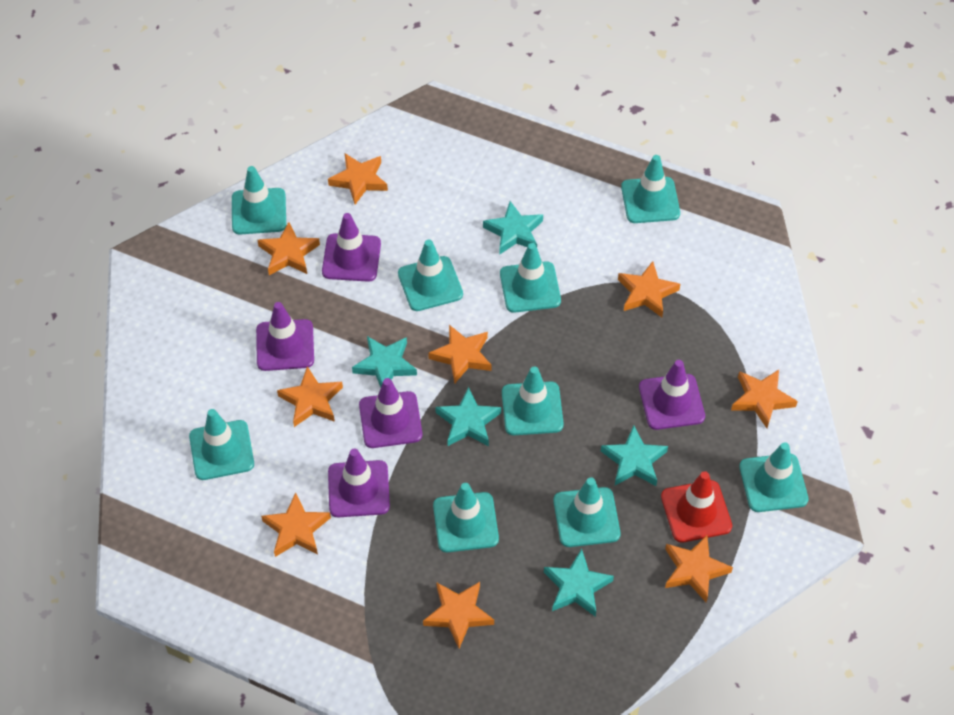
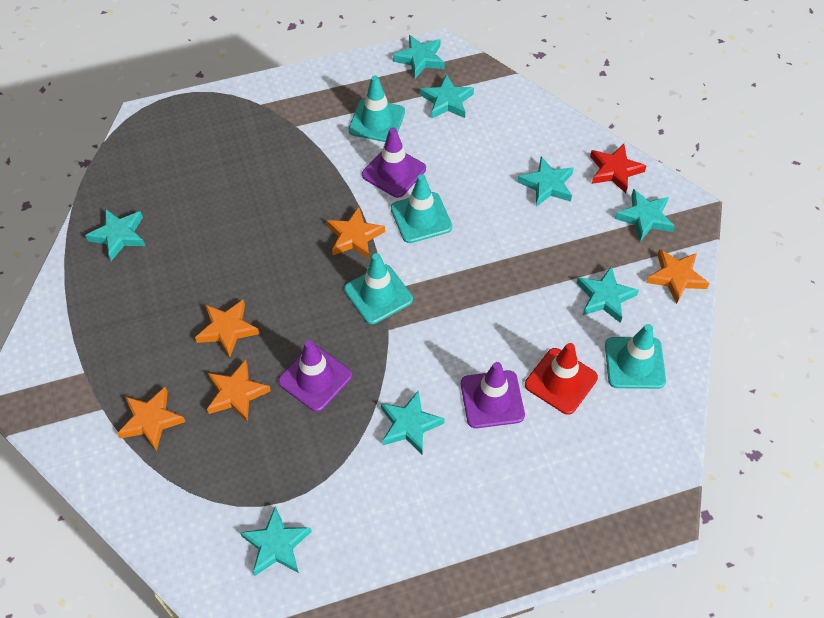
orange star: 9 -> 5
purple traffic cone: 5 -> 3
red star: 0 -> 1
turquoise star: 5 -> 8
turquoise traffic cone: 9 -> 4

